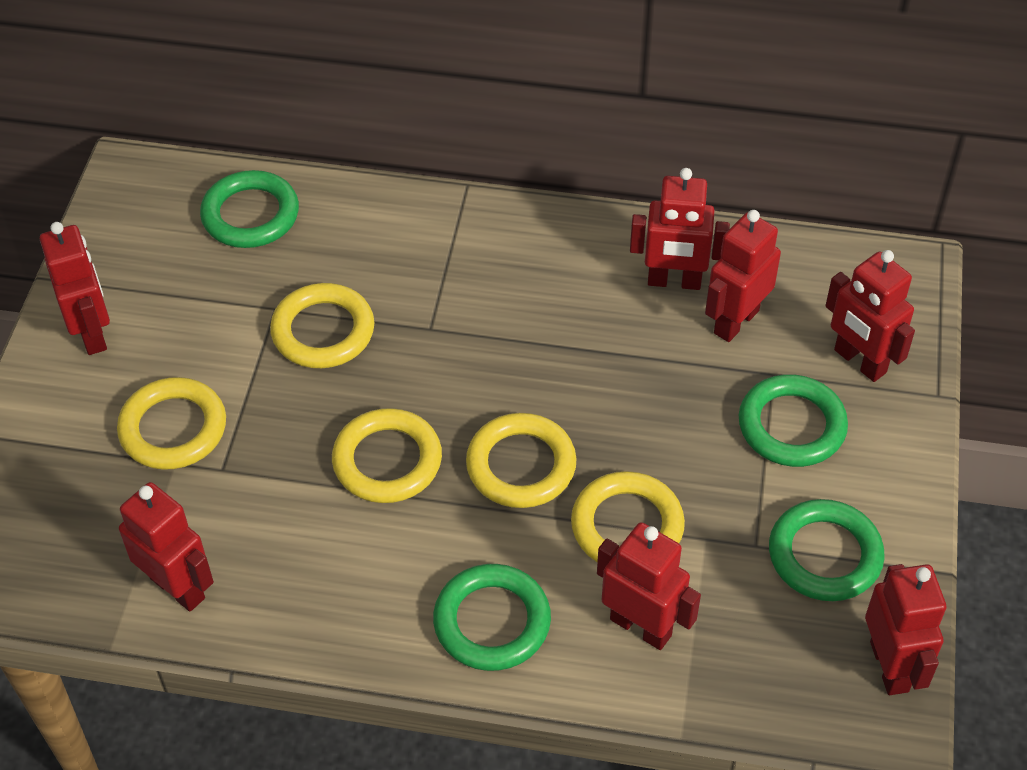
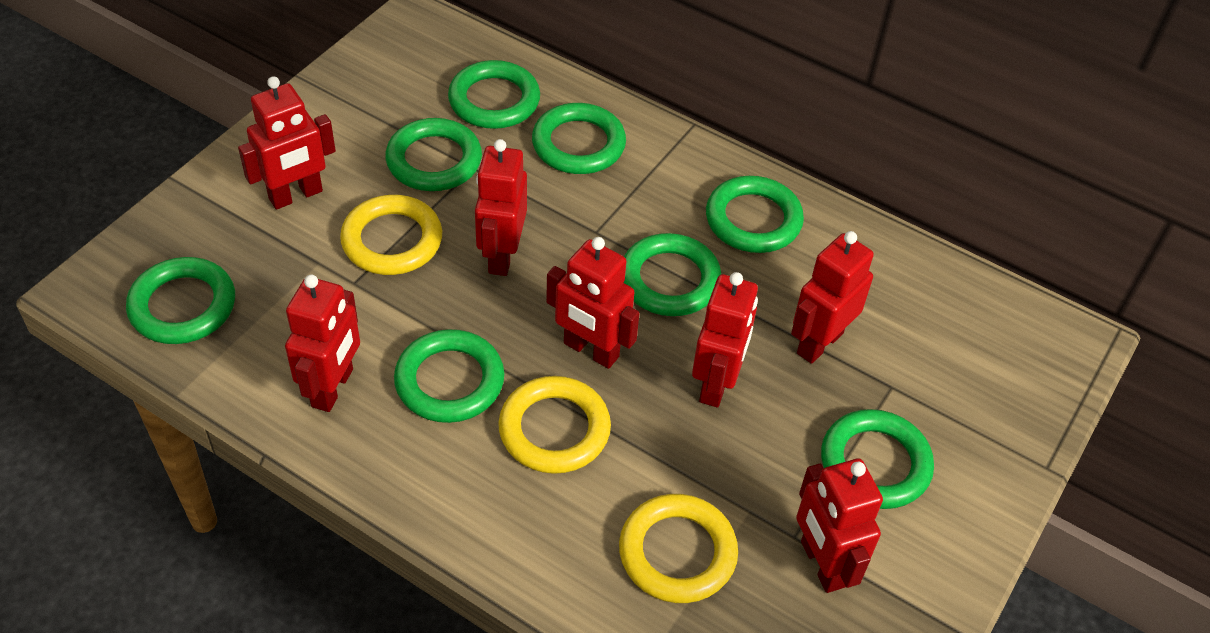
green ring: 4 -> 8
yellow ring: 5 -> 3

